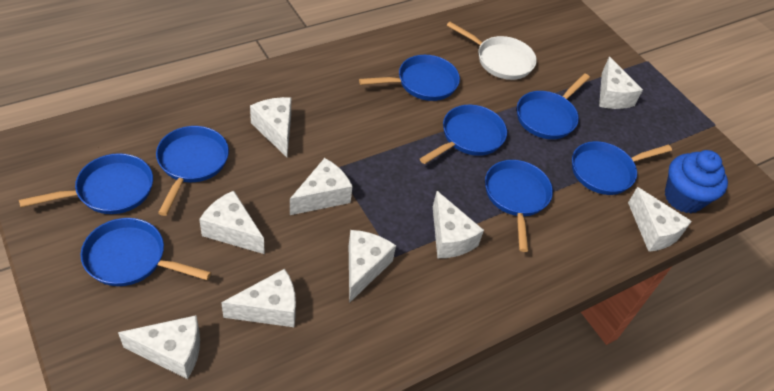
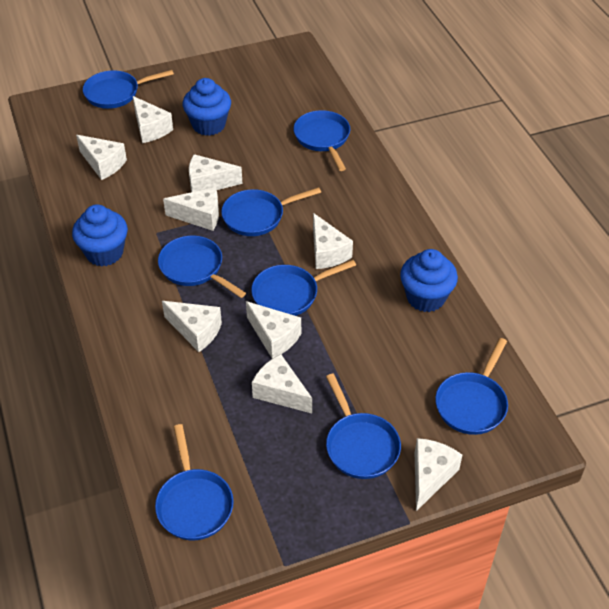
blue cupcake: 1 -> 3
white pan: 1 -> 0

